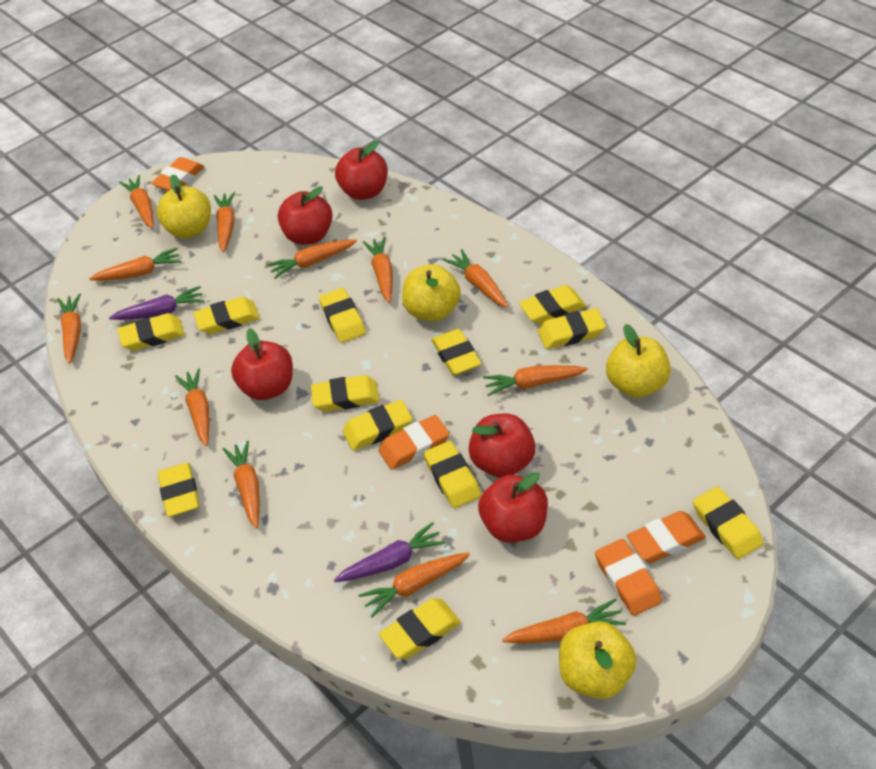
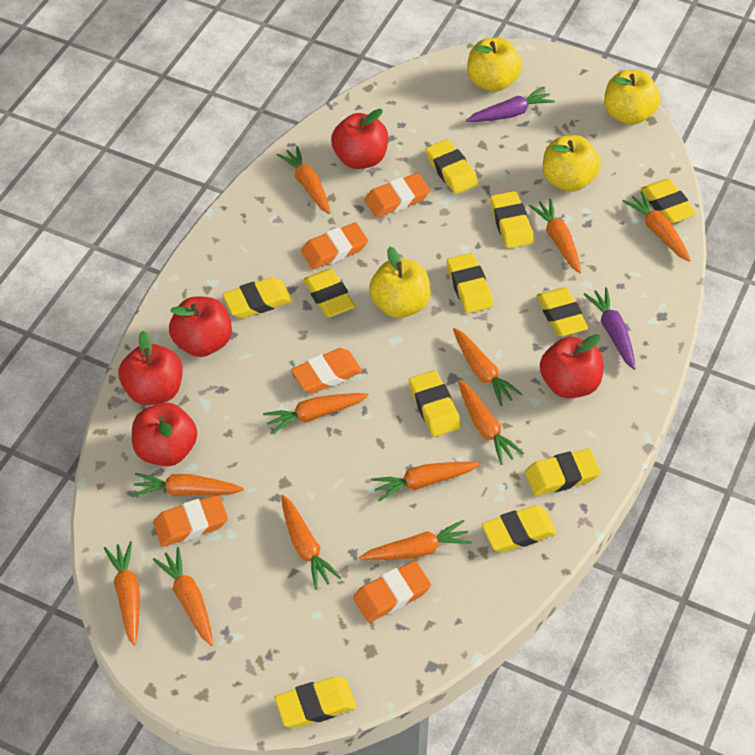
orange eraser: 4 -> 5
yellow eraser: 12 -> 11

